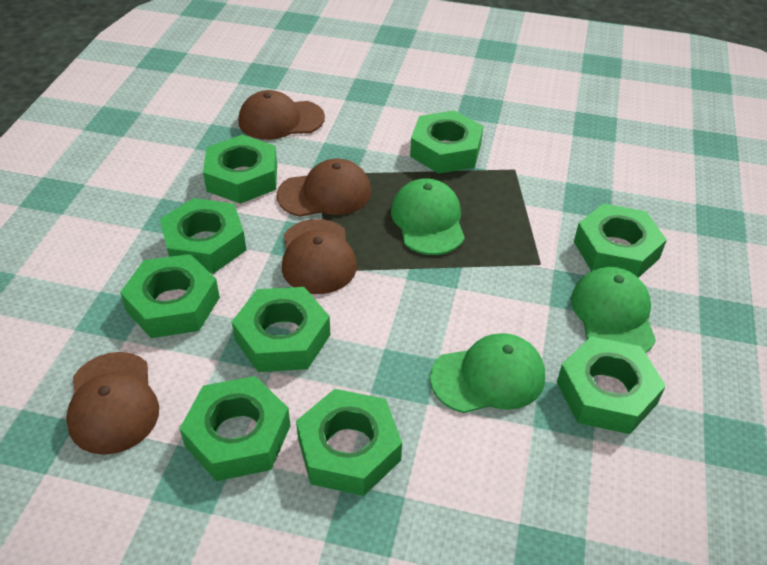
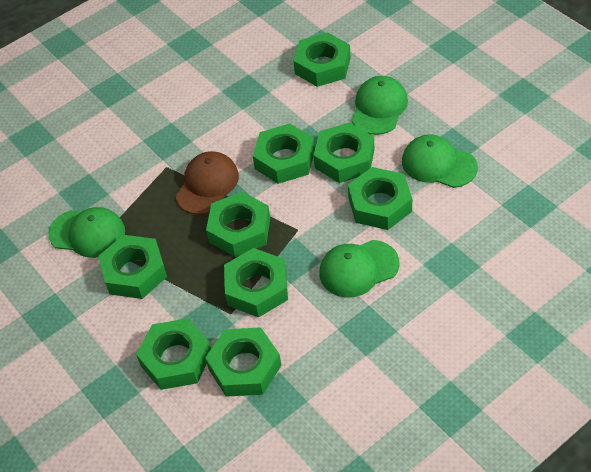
brown cap: 4 -> 1
green cap: 3 -> 4

